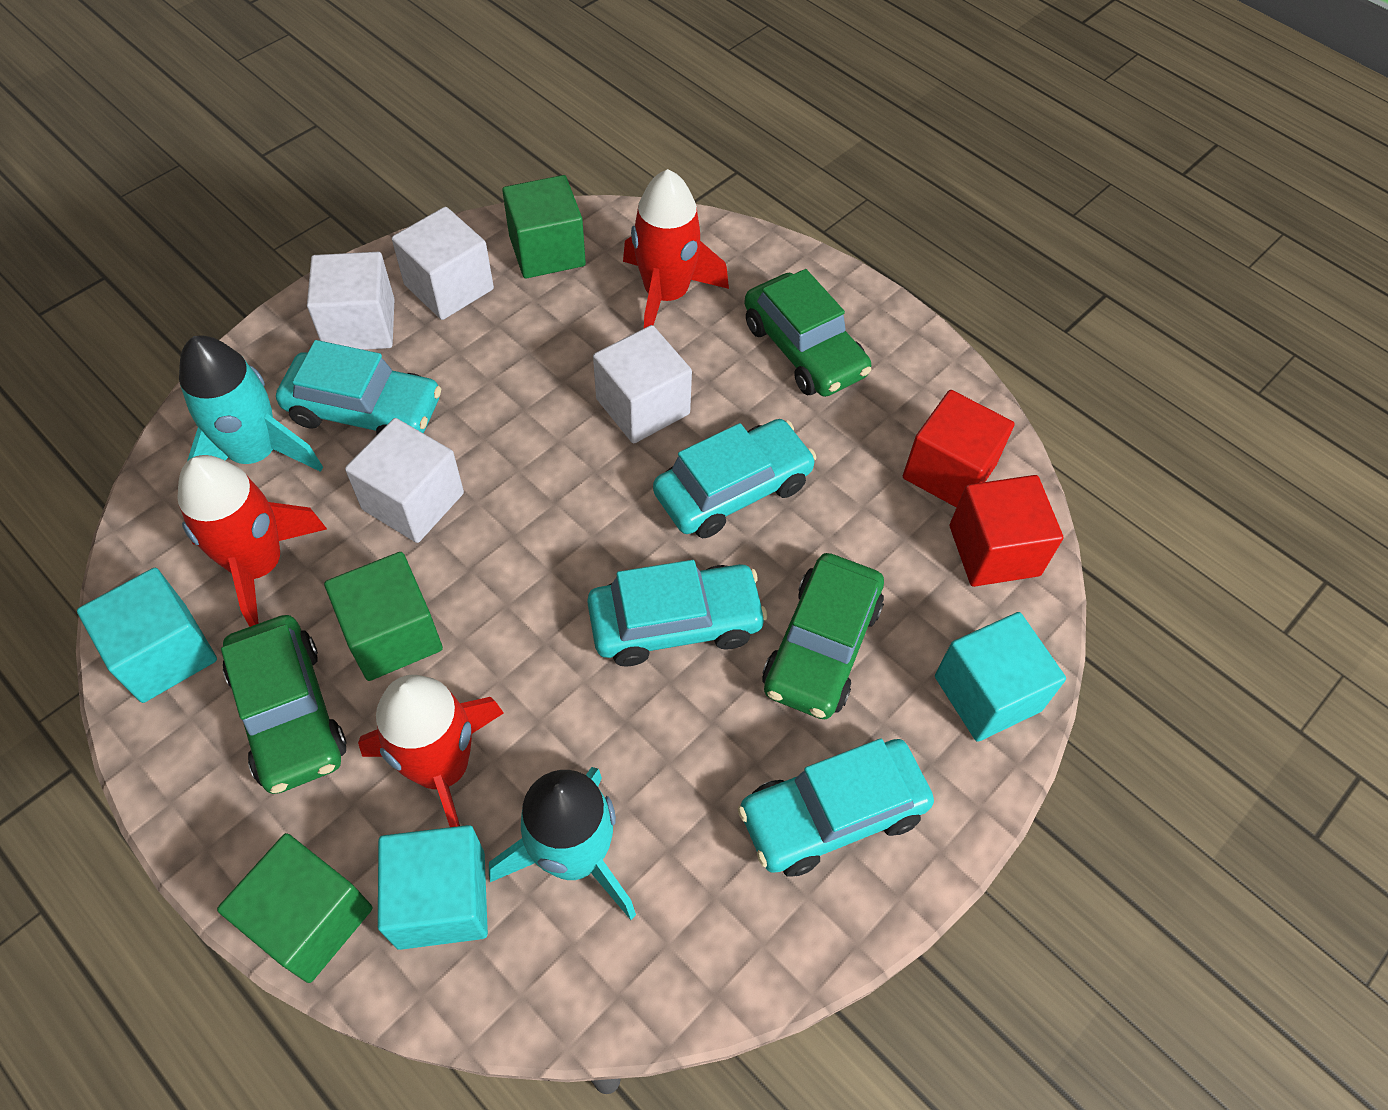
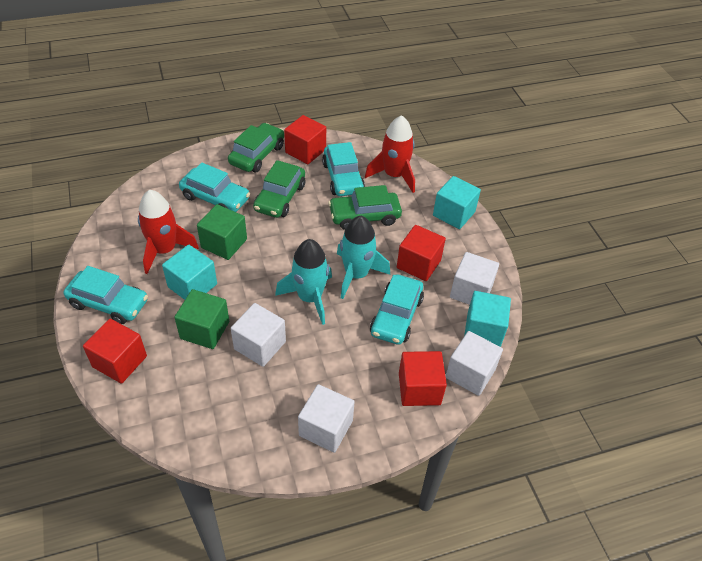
green cube: 3 -> 2
red cube: 2 -> 4
red rocket: 3 -> 2

